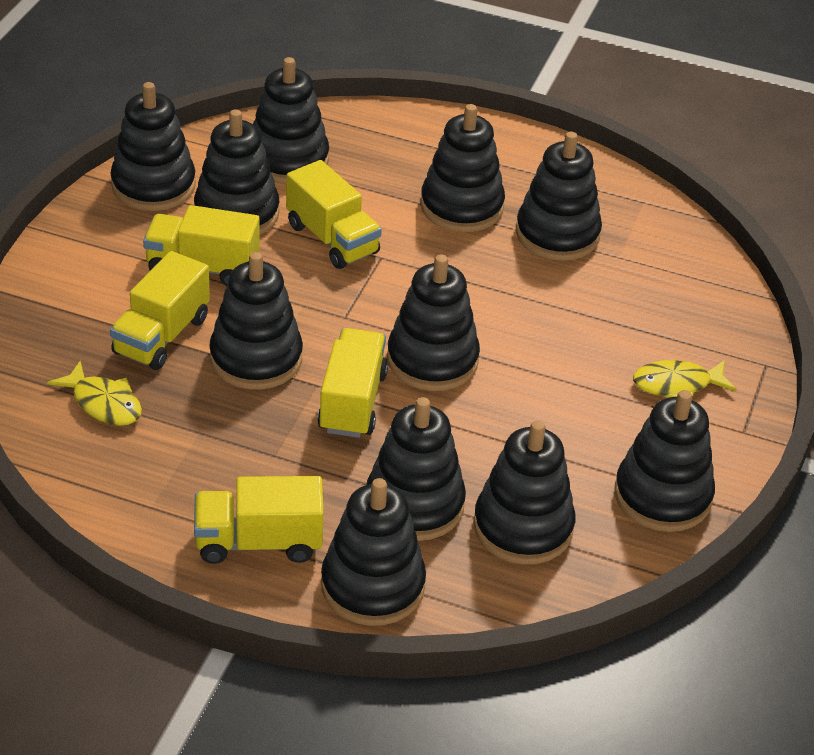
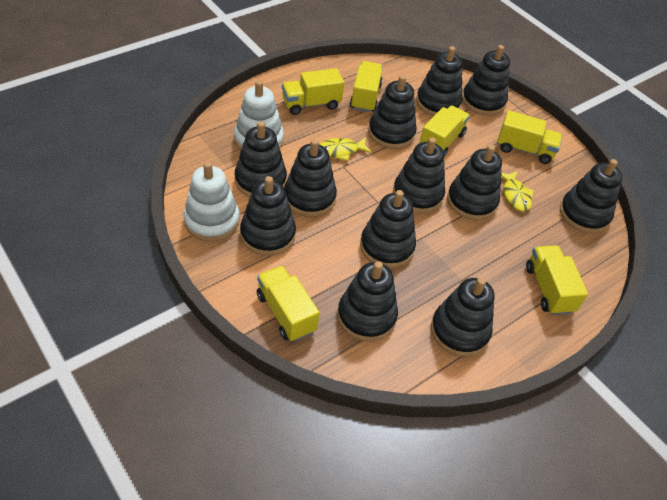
black stacking toy: 11 -> 12
white stacking toy: 0 -> 2
yellow truck: 5 -> 6

